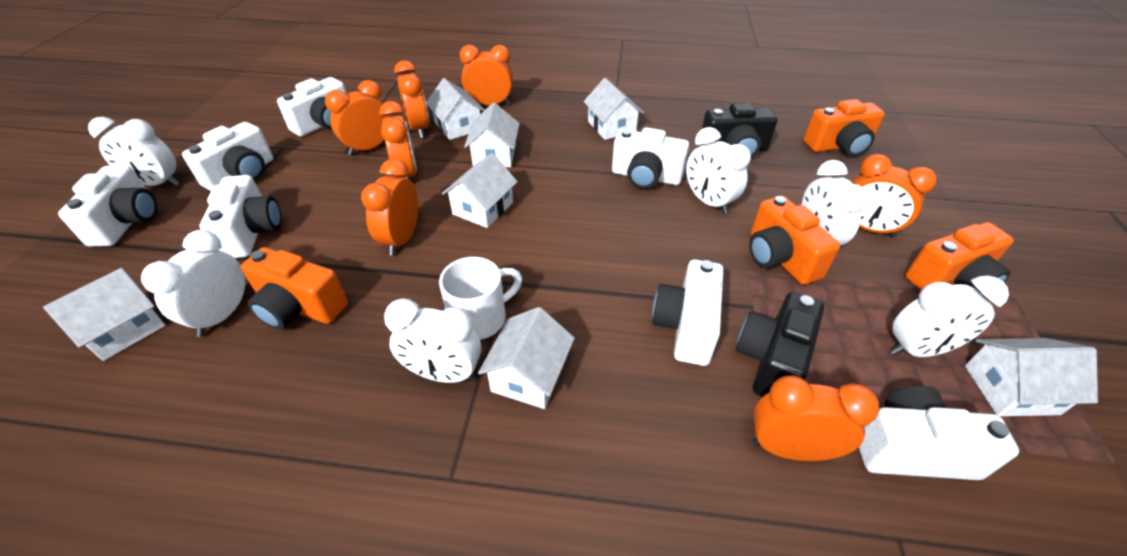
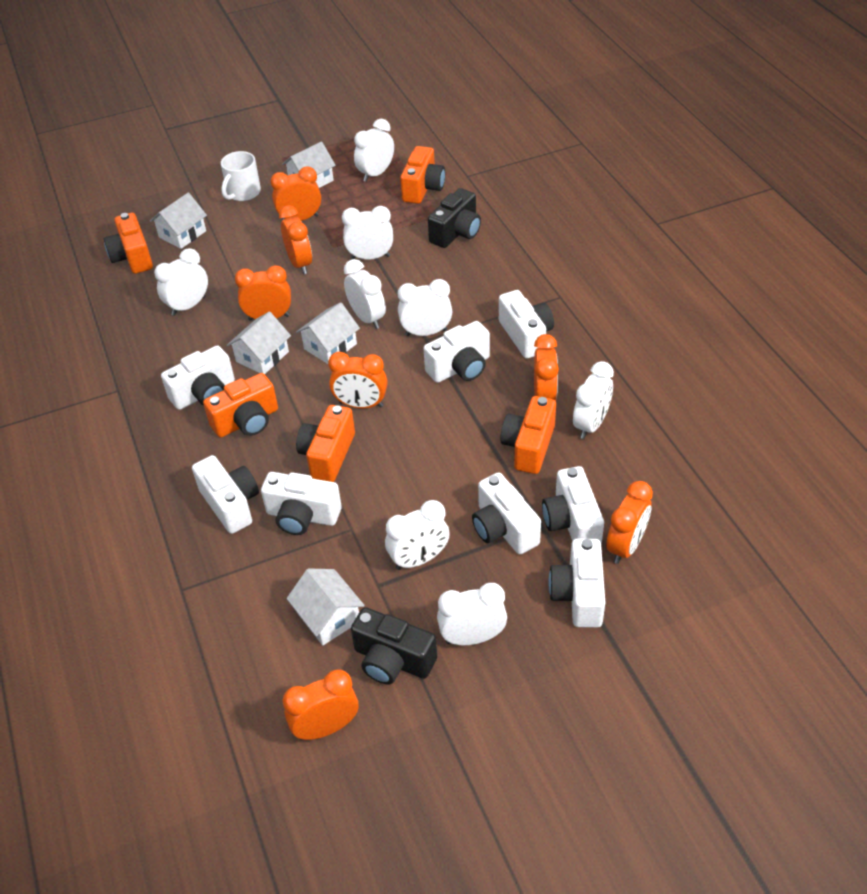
orange camera: 4 -> 5
white camera: 7 -> 8
white clock: 6 -> 8
white house: 7 -> 5

